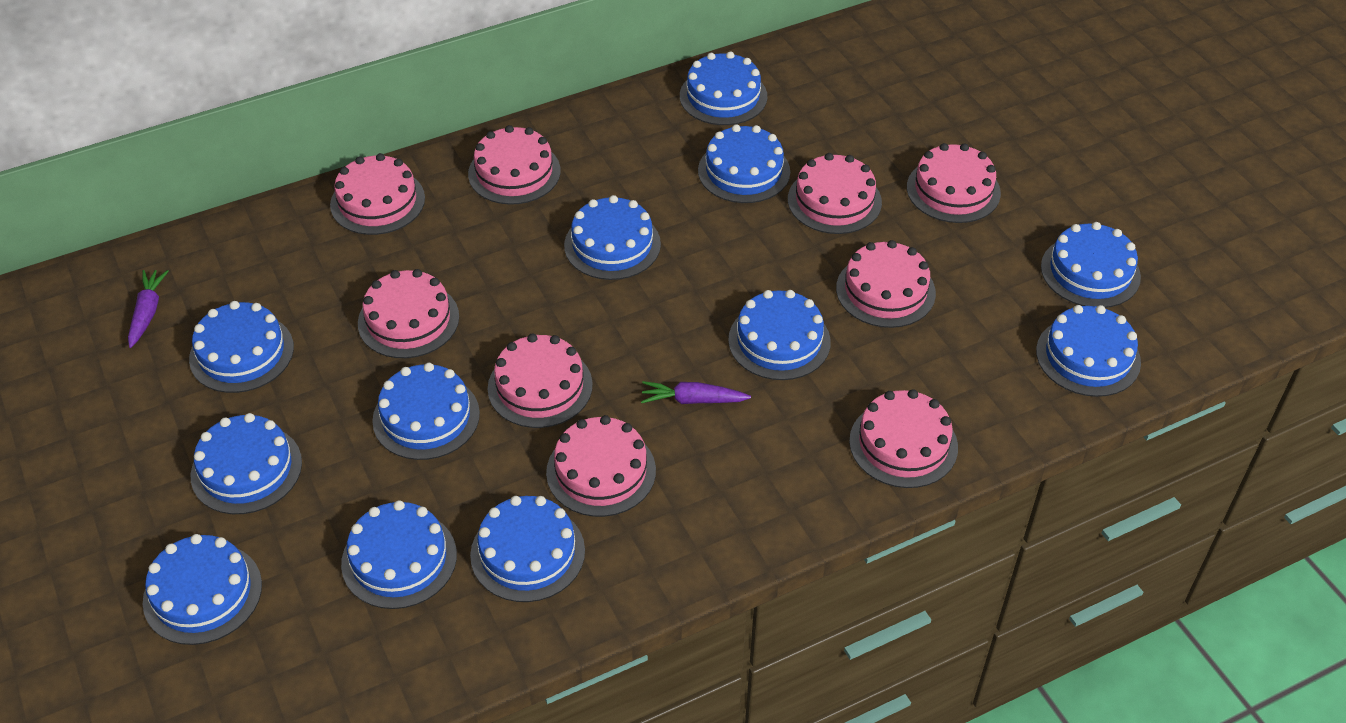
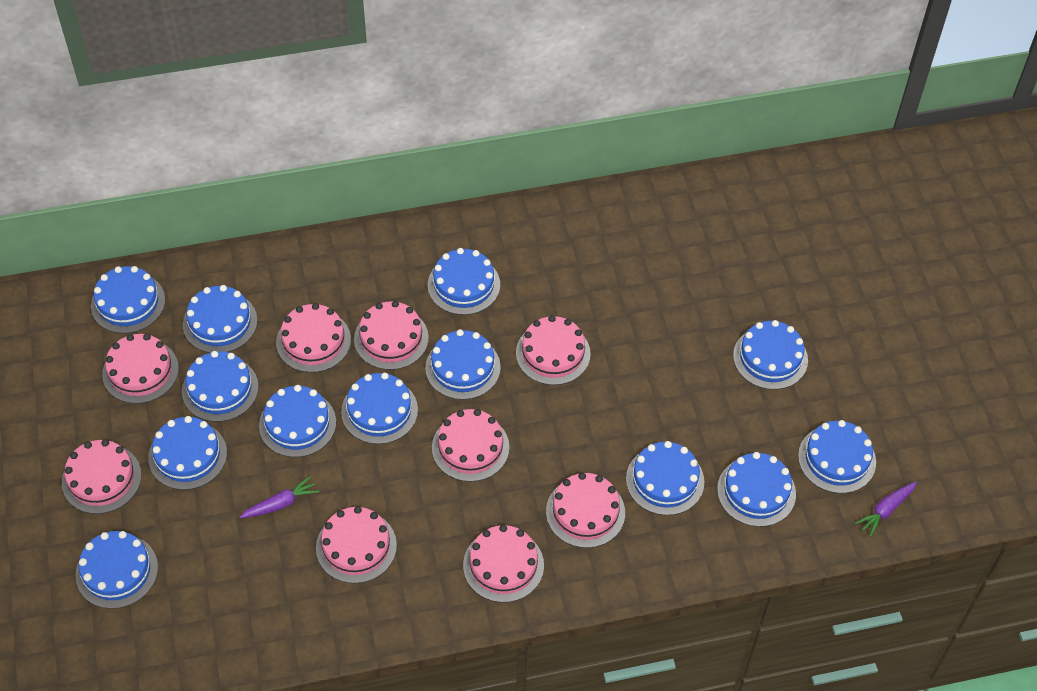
blue cake: 12 -> 13

